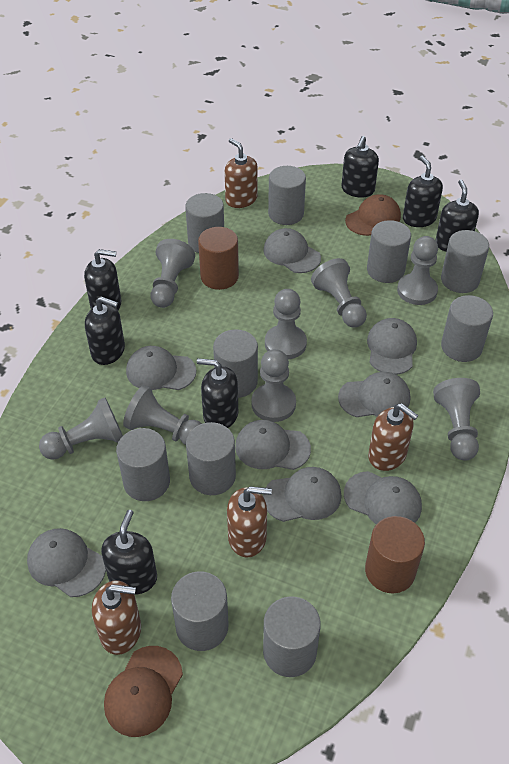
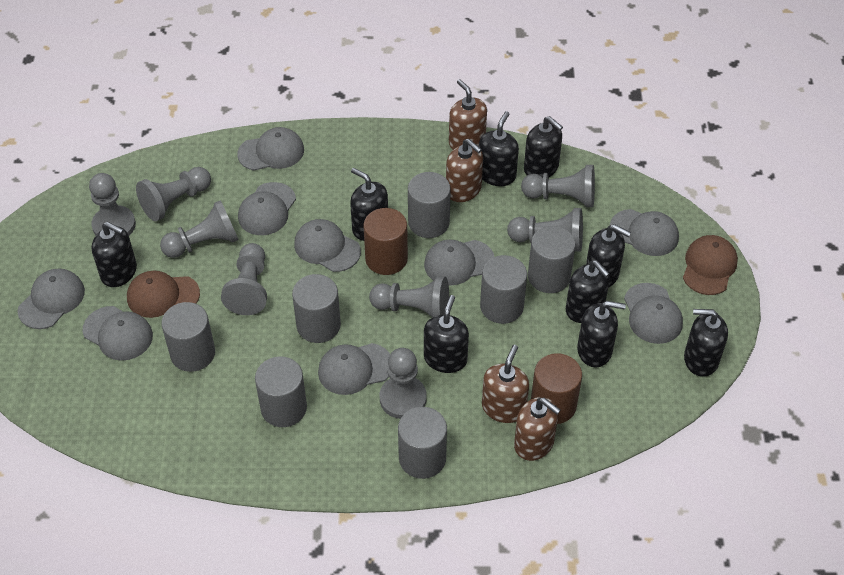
black soap dispenser: 7 -> 9
grey cap: 8 -> 9
grey cylinder: 10 -> 7

